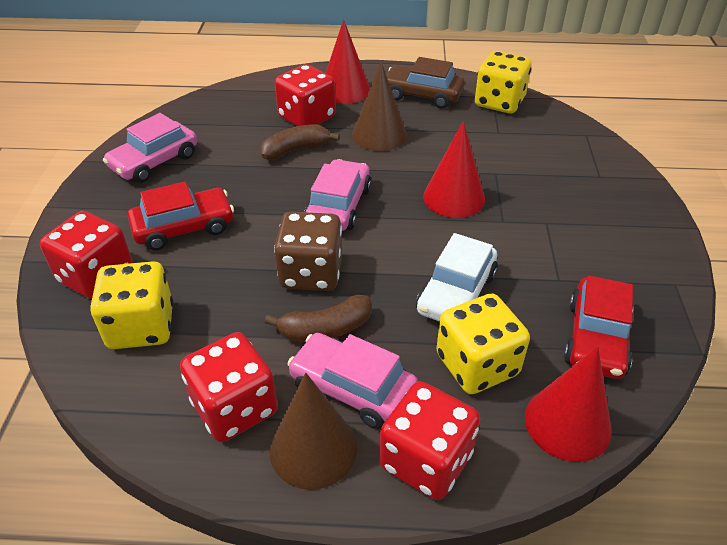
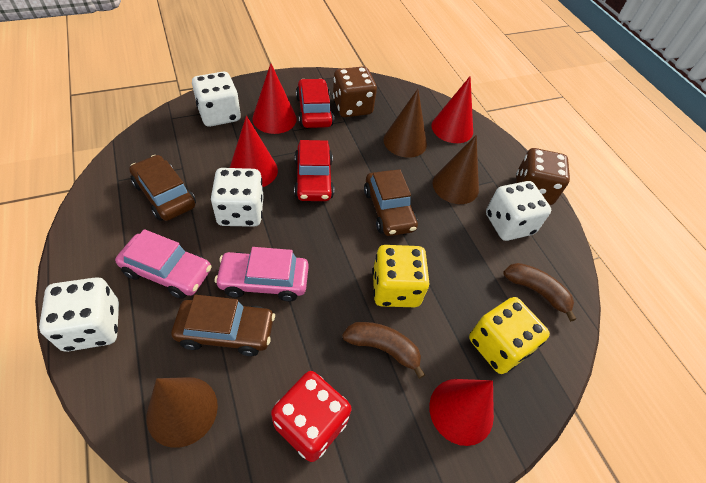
brown car: 1 -> 3
brown cone: 2 -> 3
brown dice: 1 -> 2
pink car: 3 -> 2
red cone: 3 -> 4
red dice: 4 -> 1
white car: 1 -> 0
white dice: 0 -> 4
yellow dice: 3 -> 2

